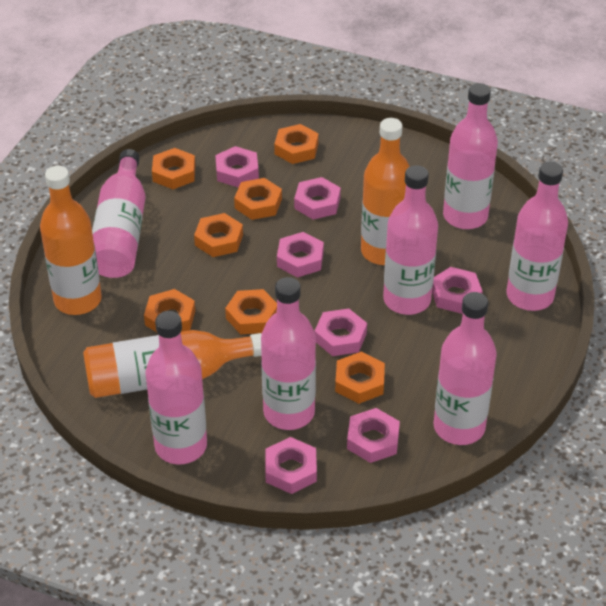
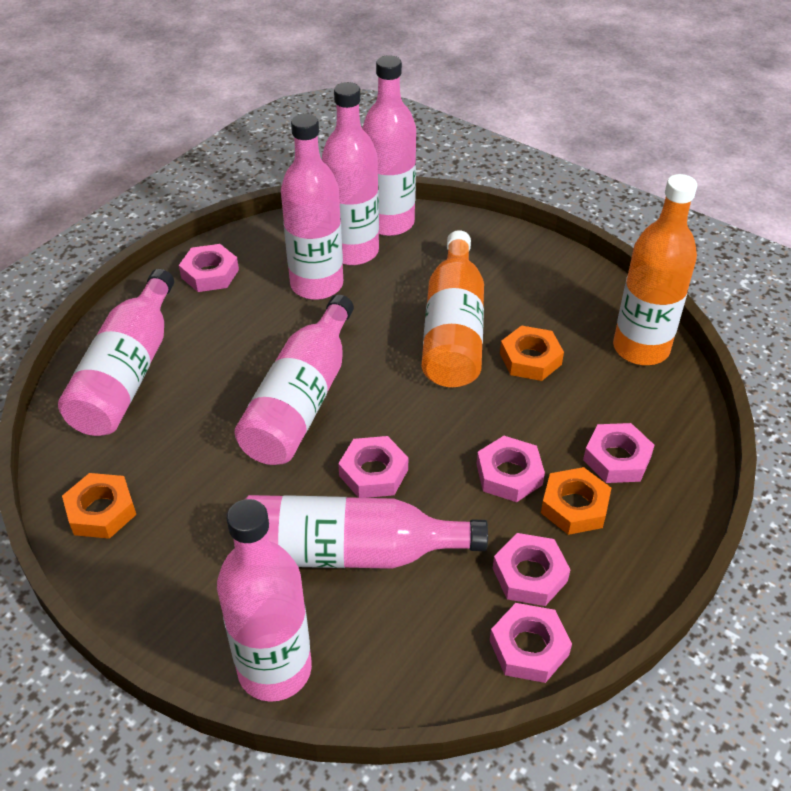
orange bottle: 3 -> 2
orange nut: 7 -> 3
pink nut: 7 -> 6

